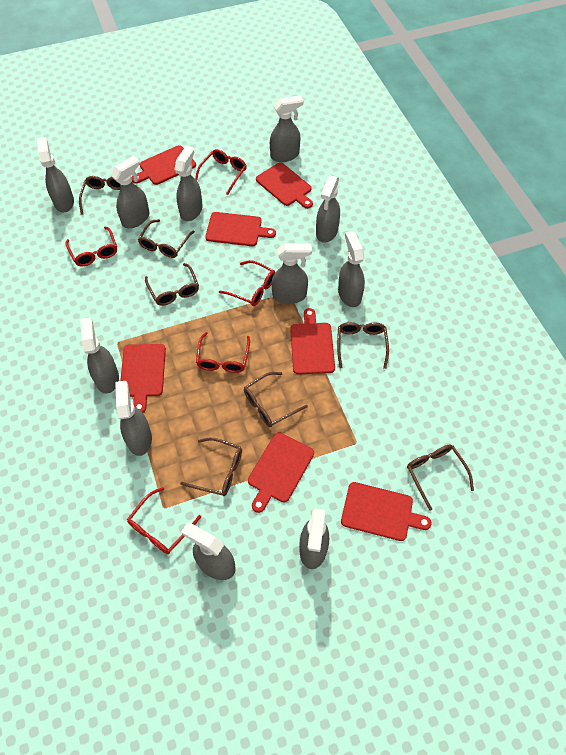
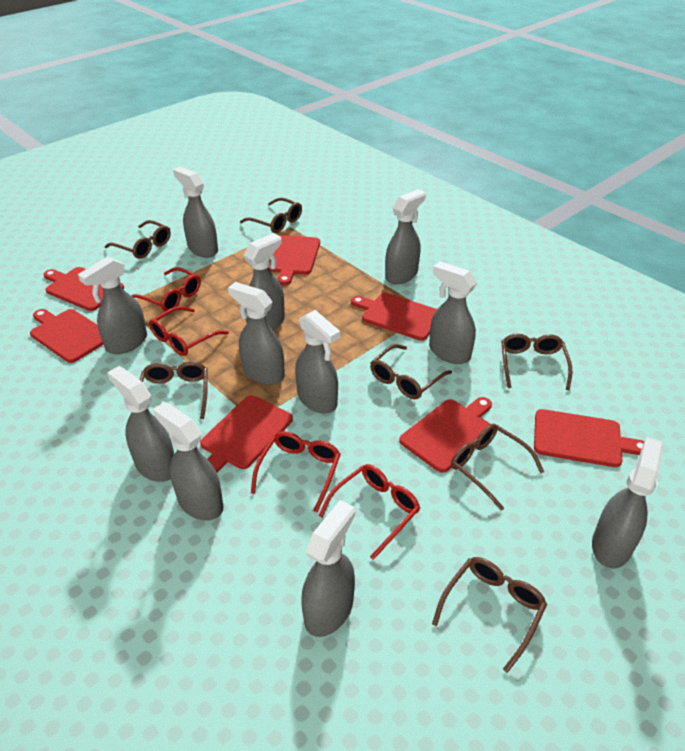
red glasses: 5 -> 4

